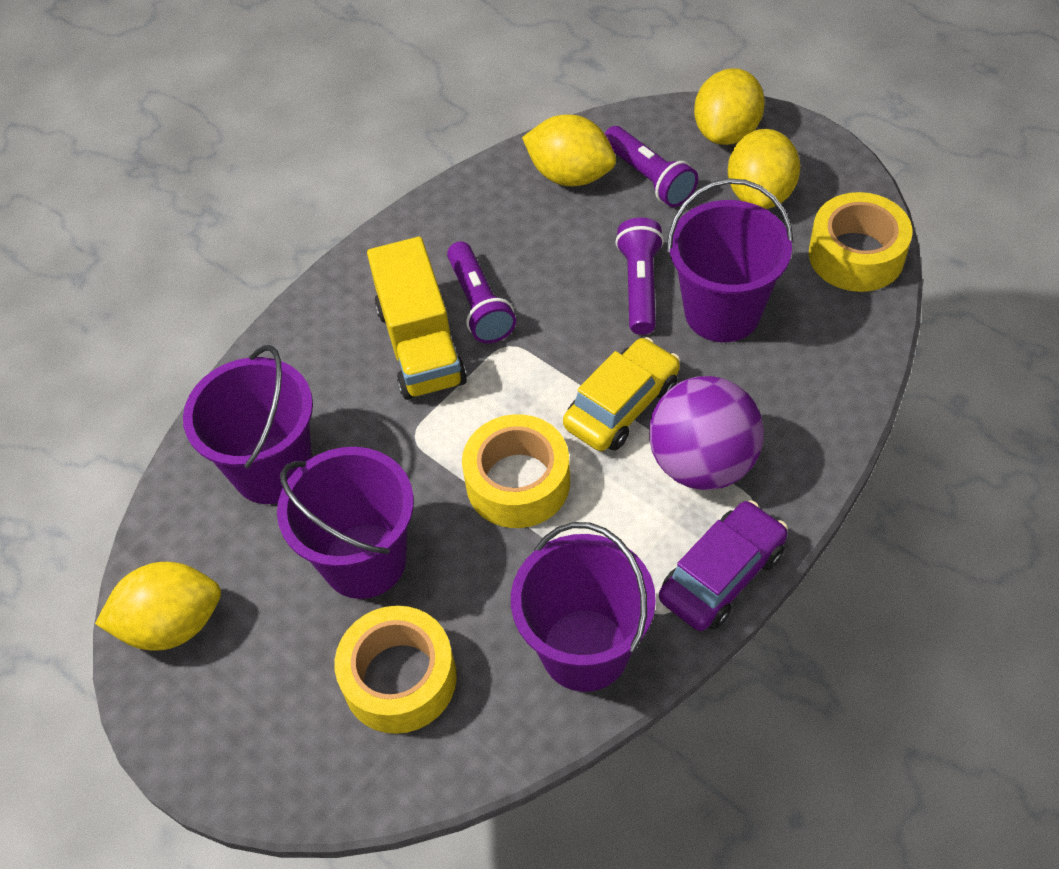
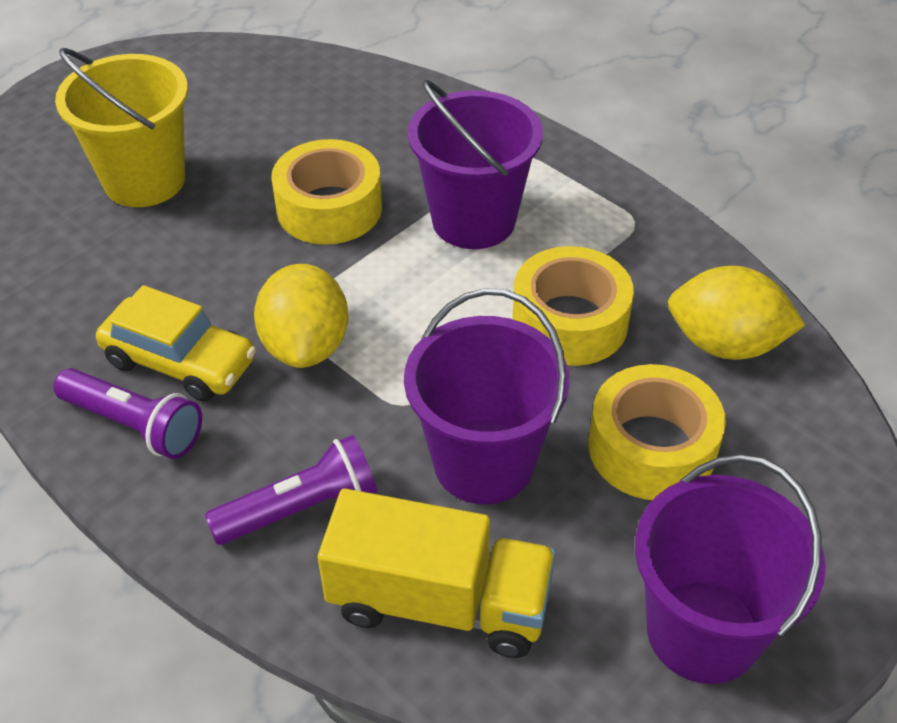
purple ball: 1 -> 0
purple bucket: 4 -> 3
purple car: 1 -> 0
purple flashlight: 3 -> 2
yellow bucket: 0 -> 1
yellow lemon: 4 -> 2

